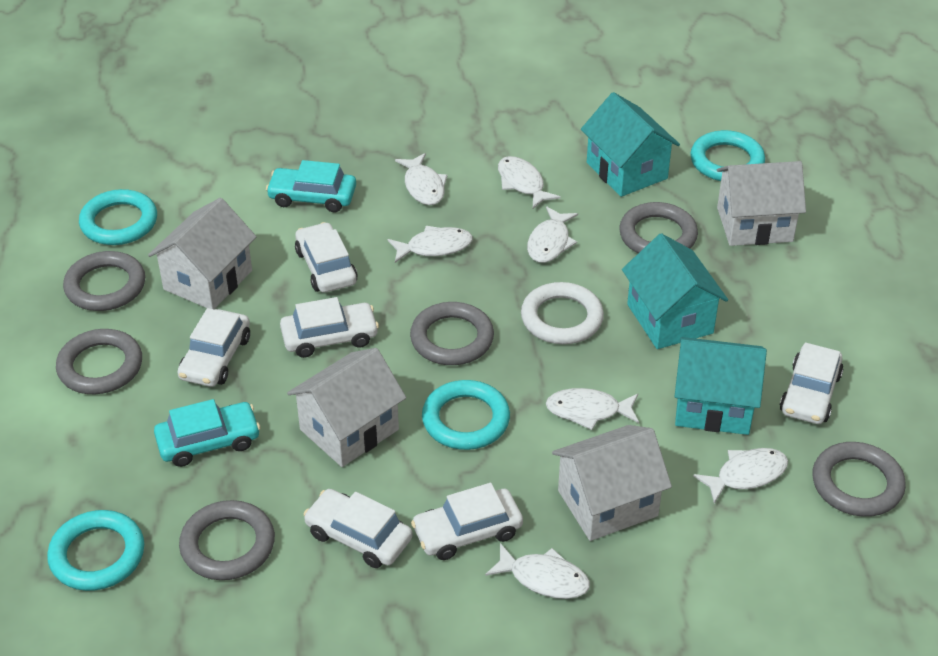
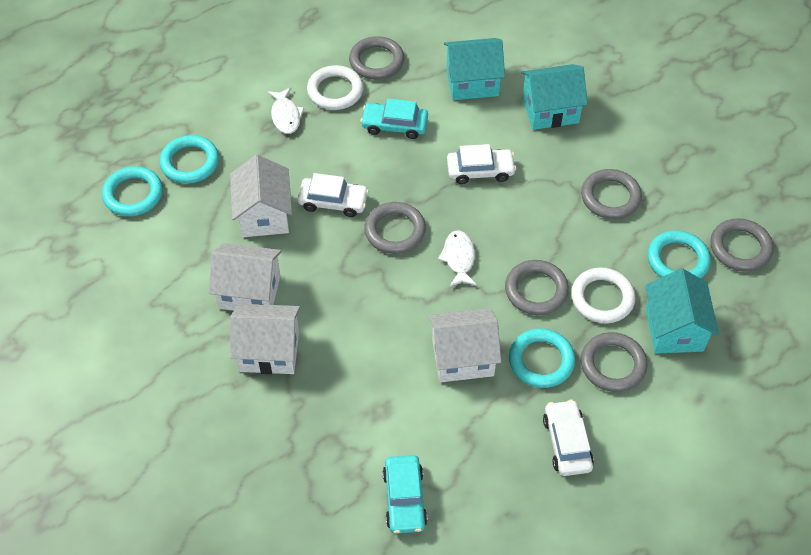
white car: 6 -> 3
white fish: 7 -> 2
white ring: 1 -> 2

